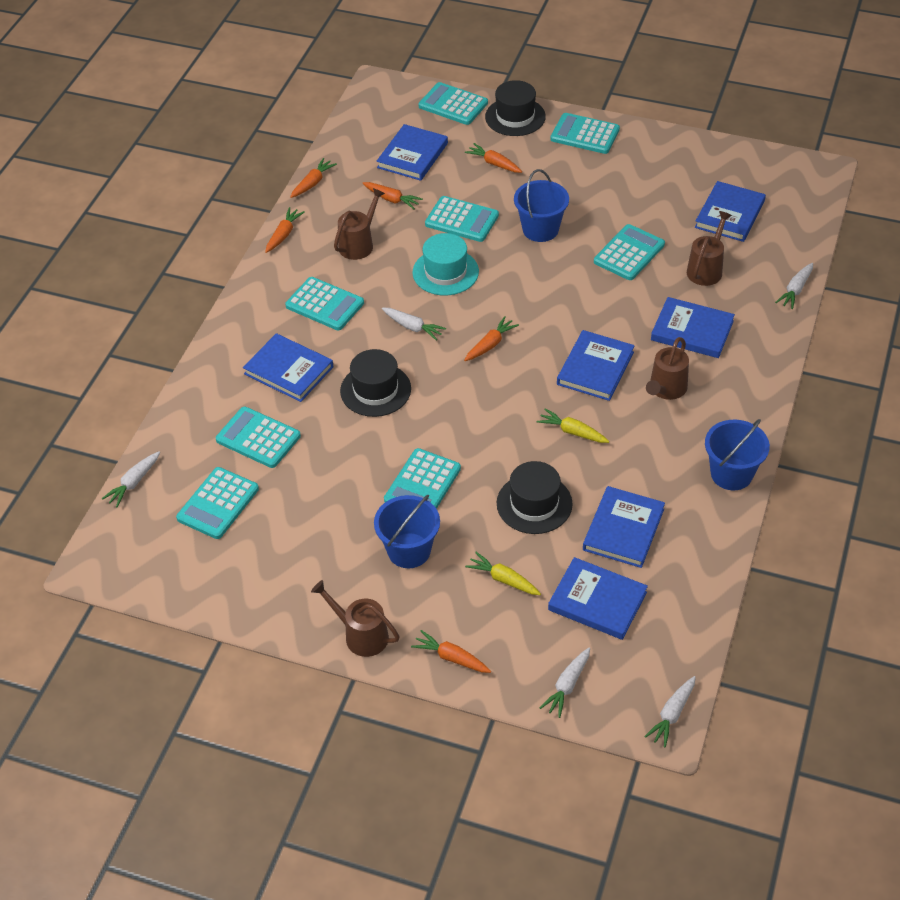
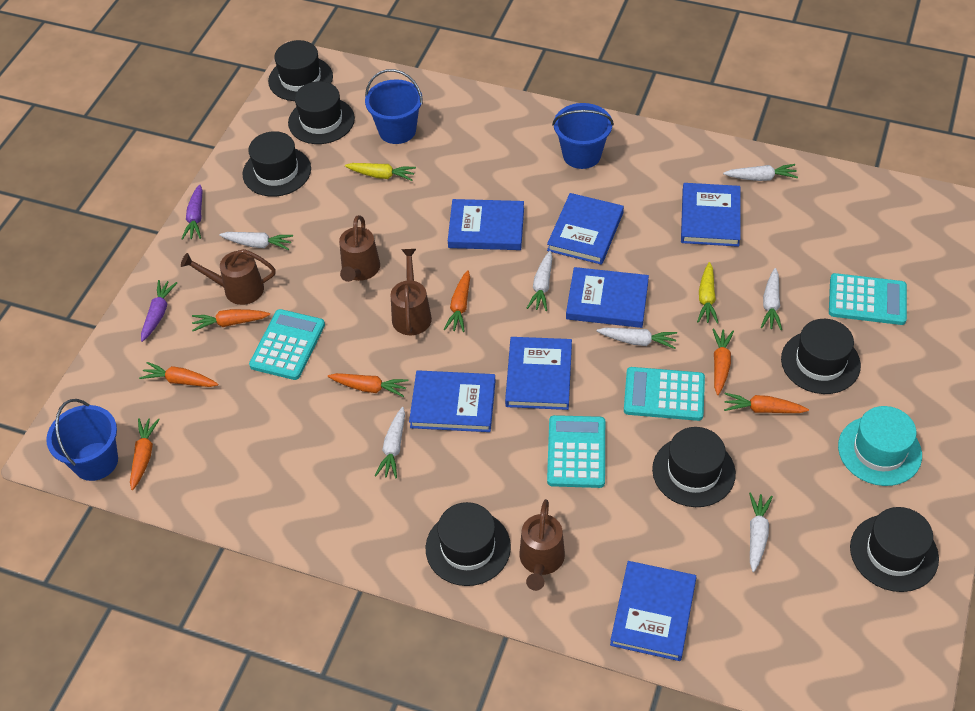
black hat: 3 -> 7
orange carrot: 6 -> 7
purple carrot: 0 -> 2
turquoise calculator: 8 -> 4
white carrot: 5 -> 7

